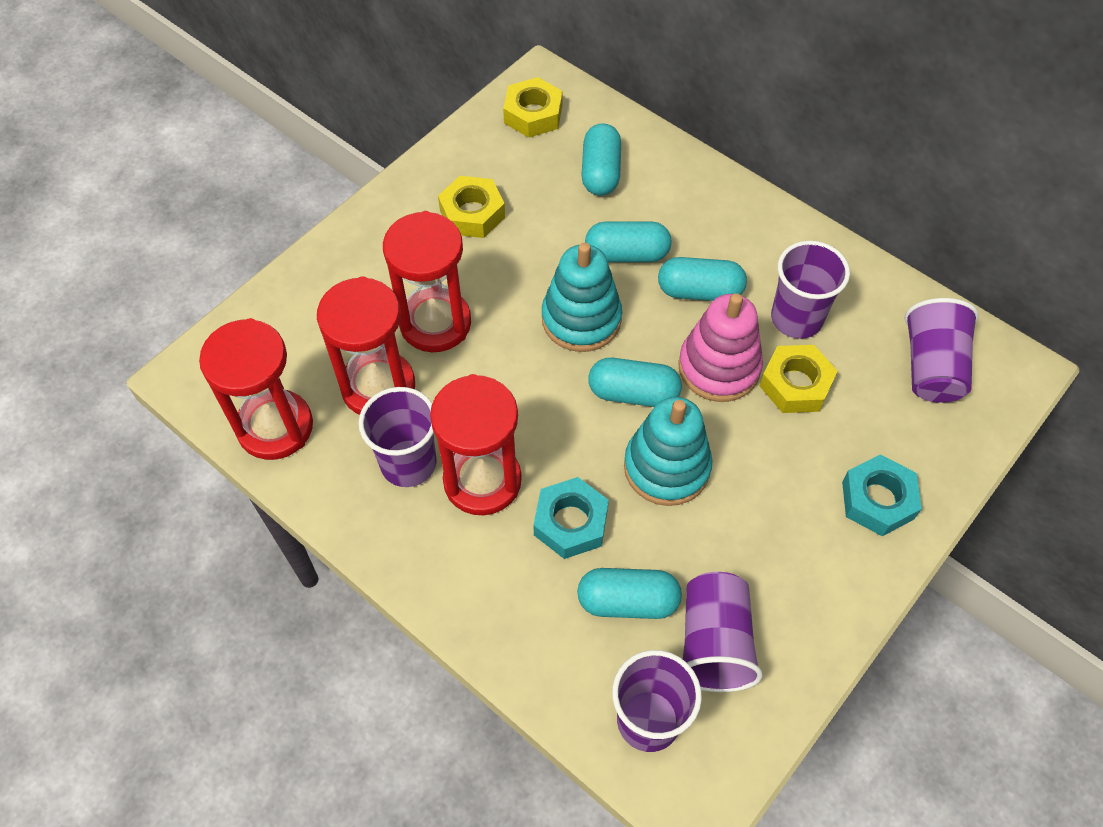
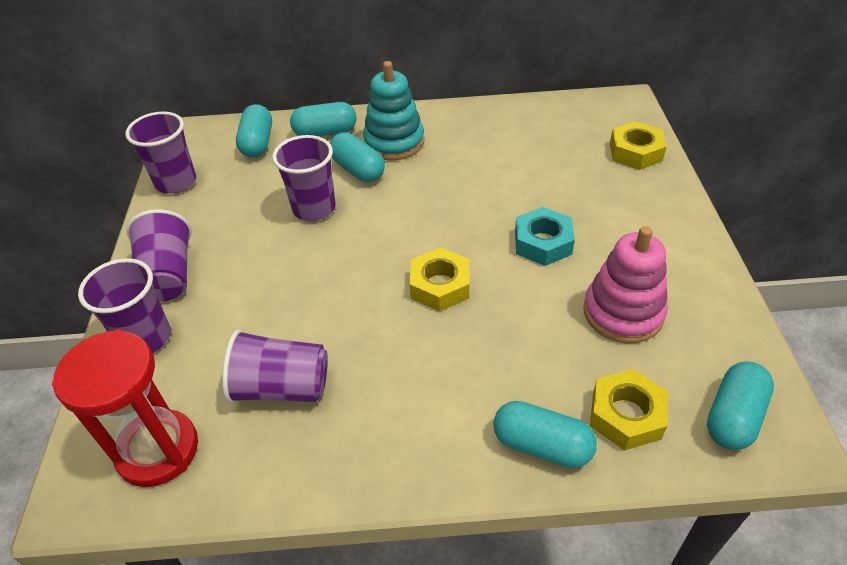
red hourglass: 4 -> 1
turquoise nut: 2 -> 1
turquoise stacking toy: 2 -> 1

